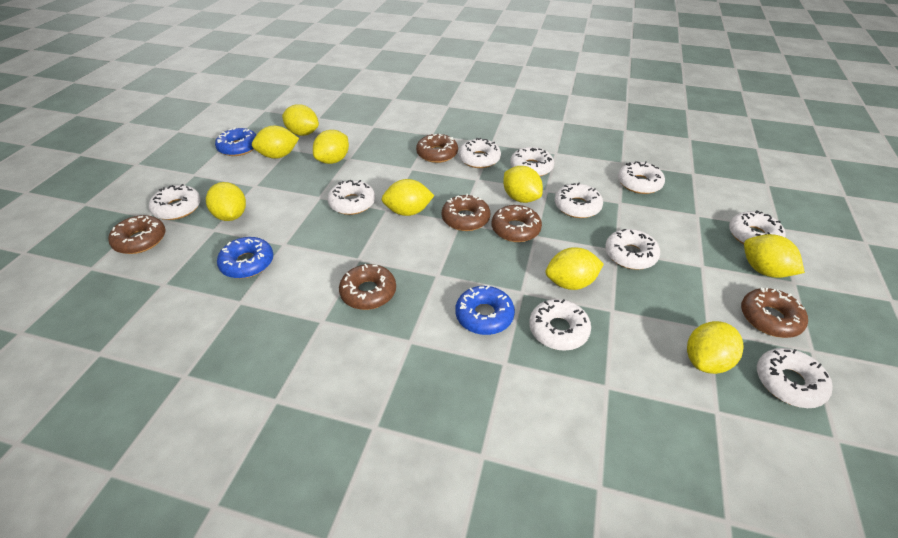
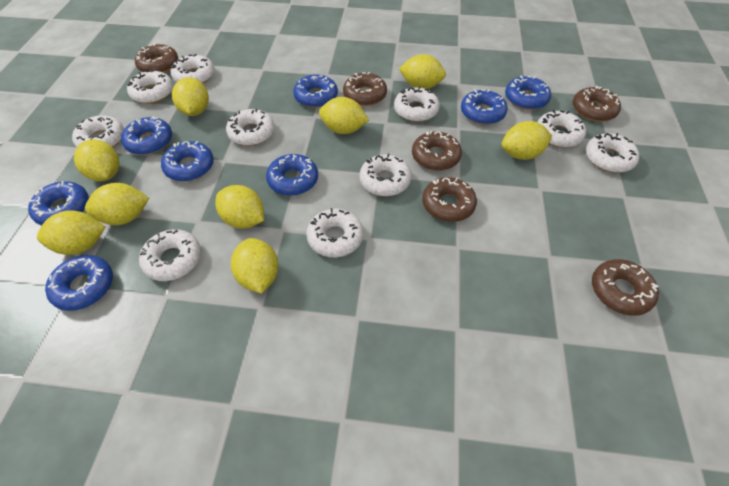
blue donut: 3 -> 8

